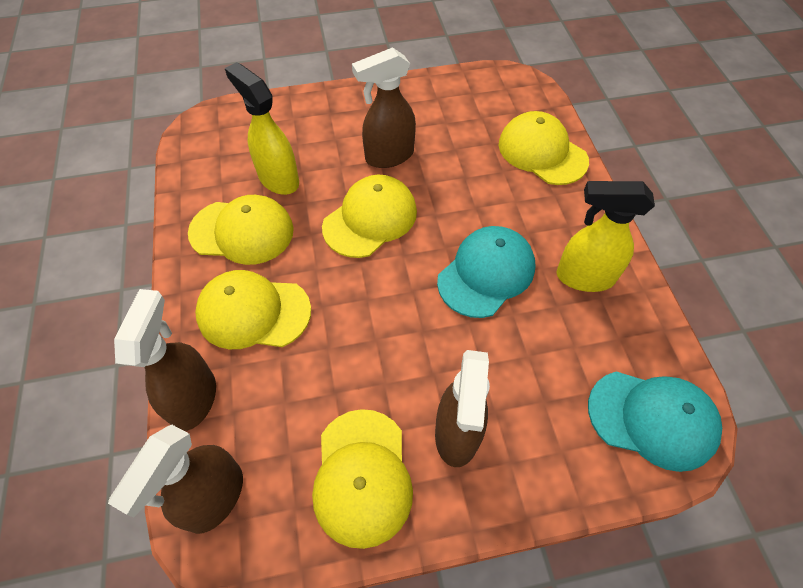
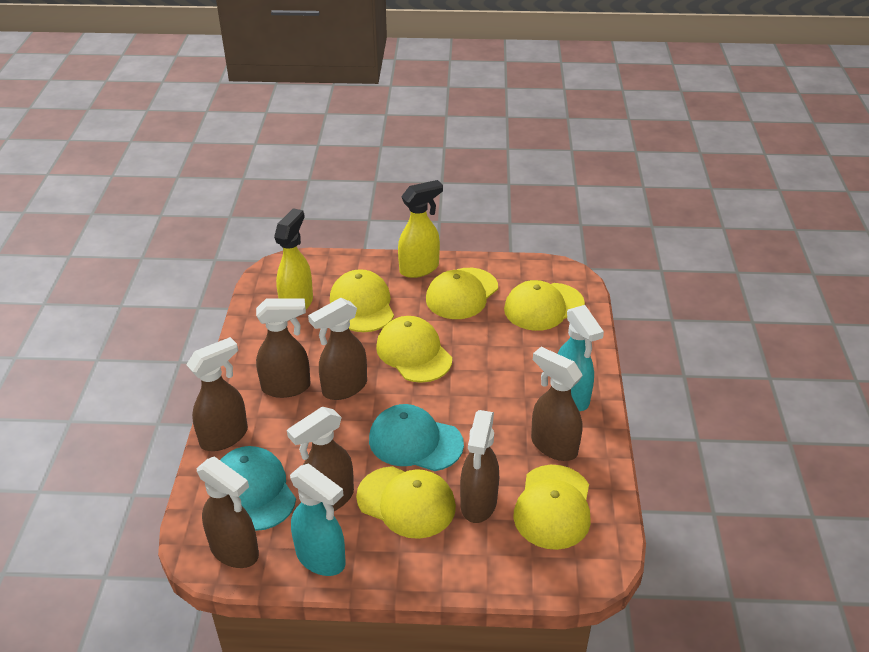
brown spray bottle: 4 -> 7
turquoise spray bottle: 0 -> 2
yellow cap: 5 -> 6

